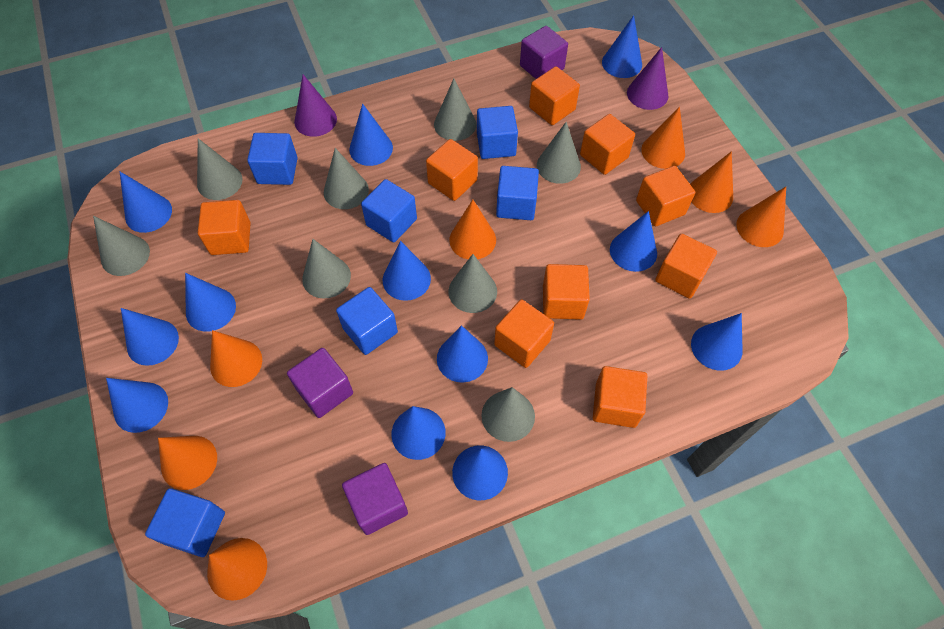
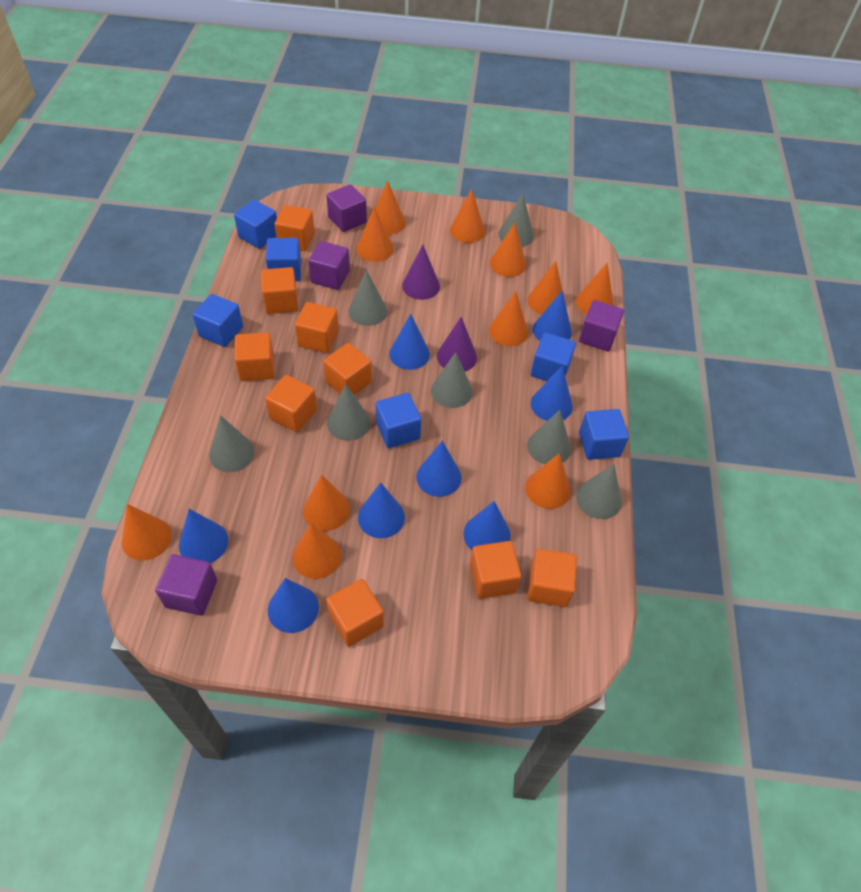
blue cone: 12 -> 8
grey cone: 8 -> 7
orange cone: 7 -> 11
purple cube: 3 -> 4

